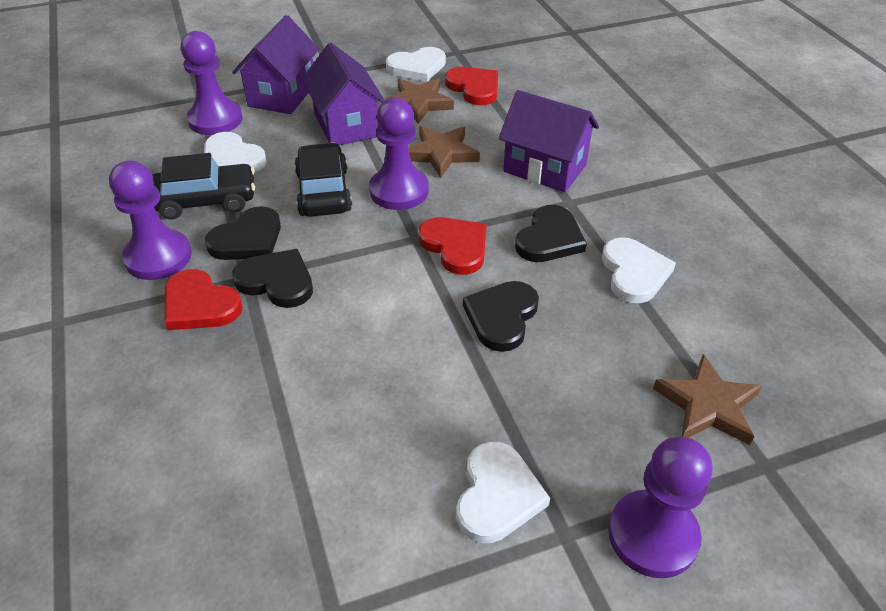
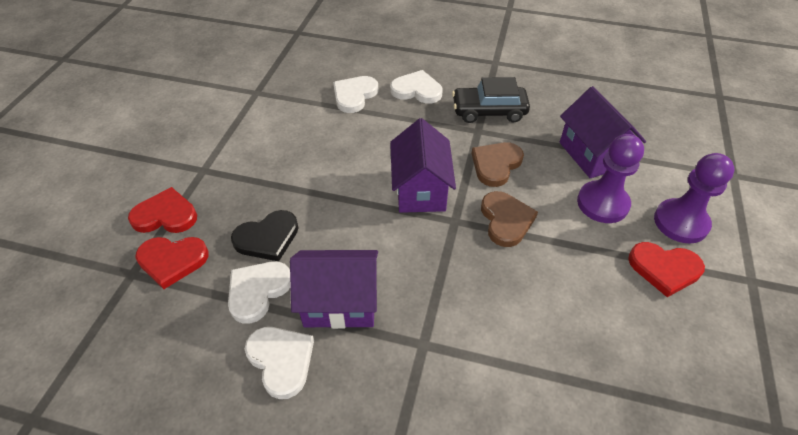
black car: 2 -> 1
black heart: 4 -> 1
brown heart: 0 -> 2
brown star: 3 -> 0
purple pawn: 4 -> 2

